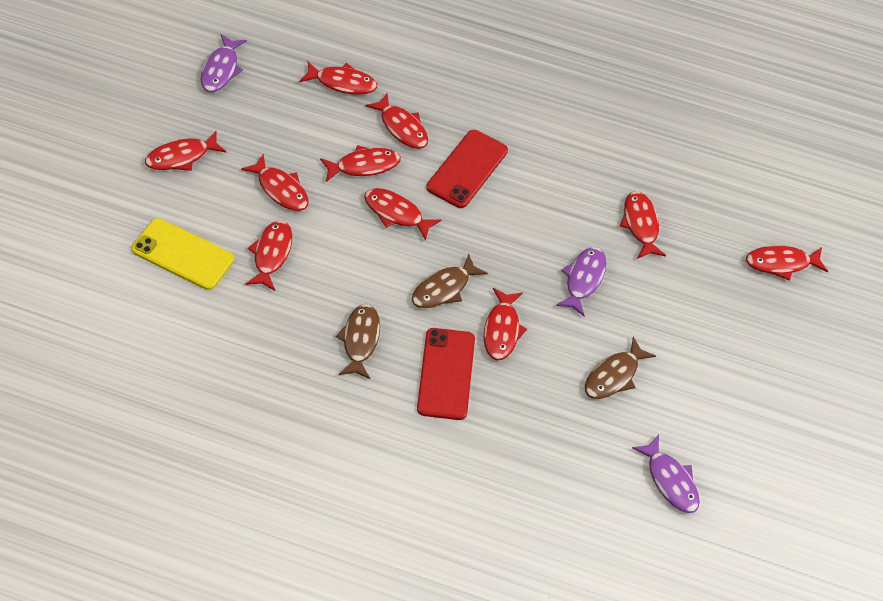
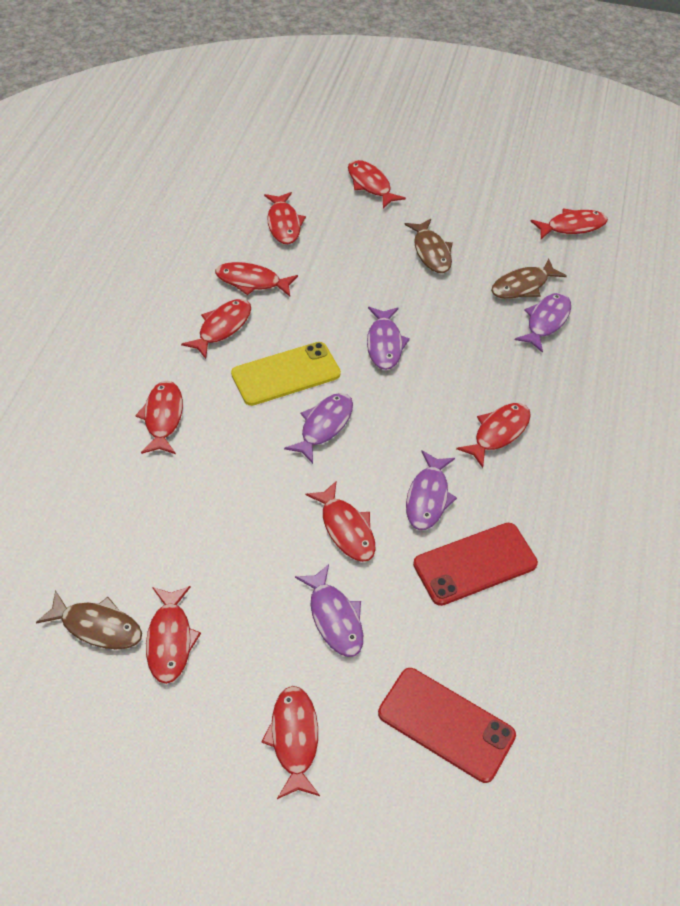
purple fish: 3 -> 5

